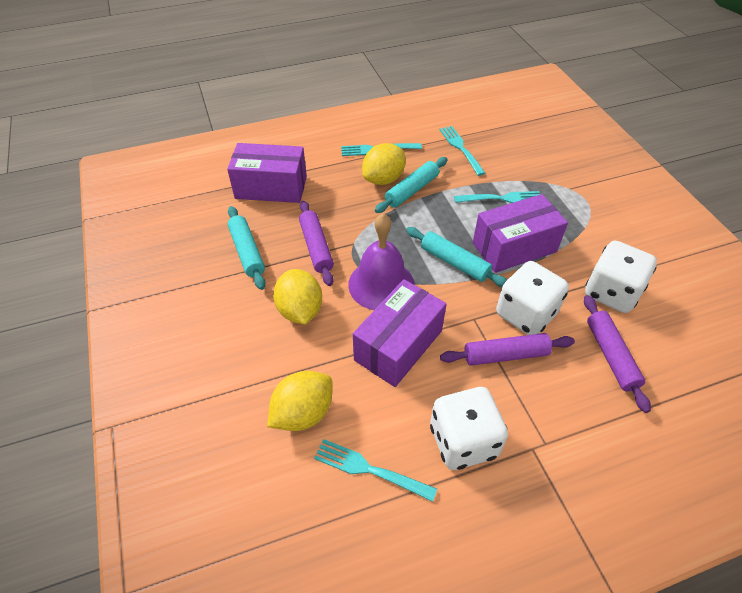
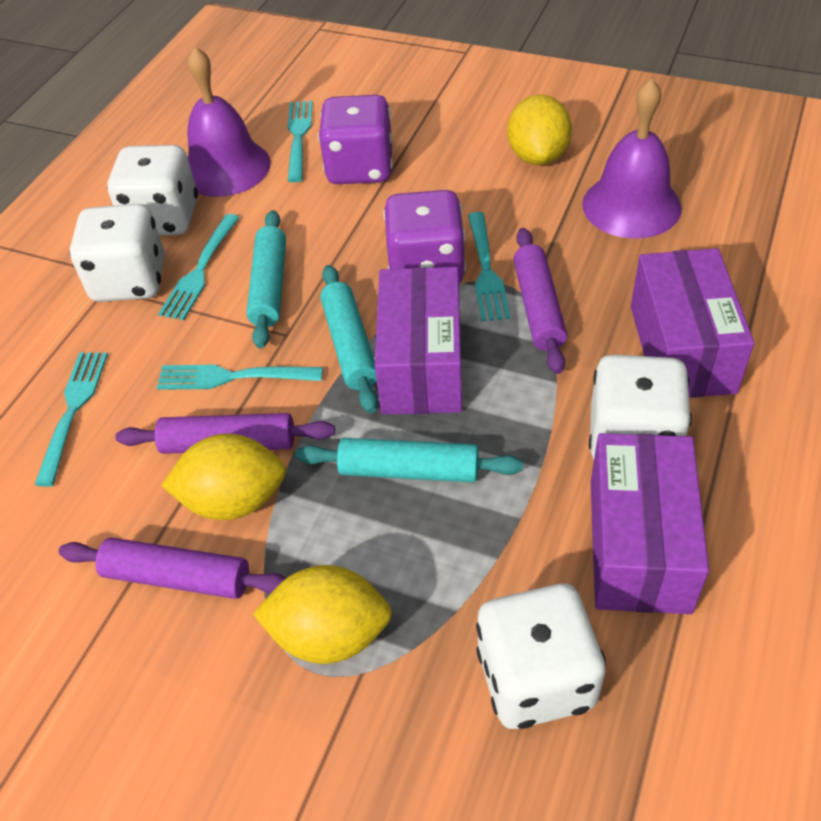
purple bell: 1 -> 2
purple dice: 0 -> 2
turquoise fork: 4 -> 5
white dice: 3 -> 4

